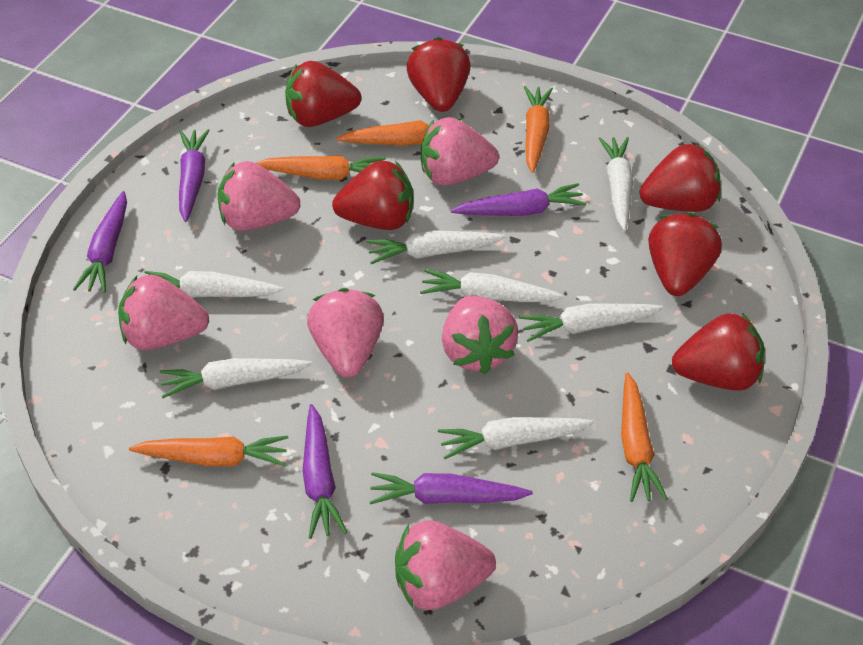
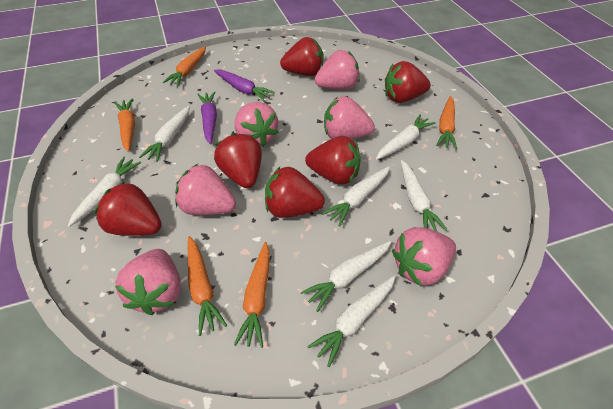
purple carrot: 5 -> 2

